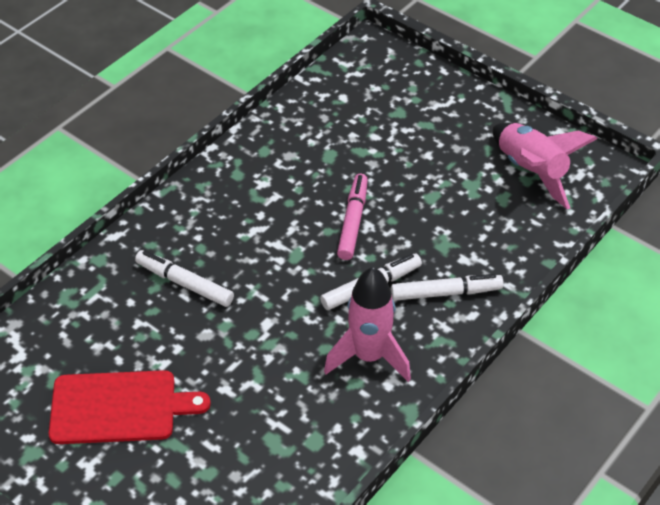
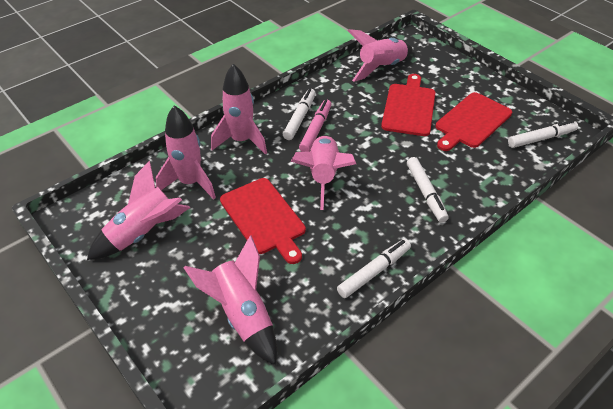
pink rocket: 2 -> 6
red cutting board: 1 -> 3
white marker: 3 -> 4

